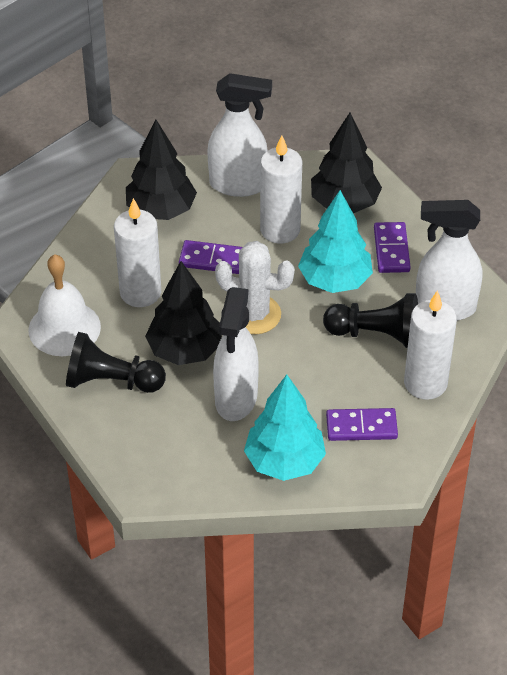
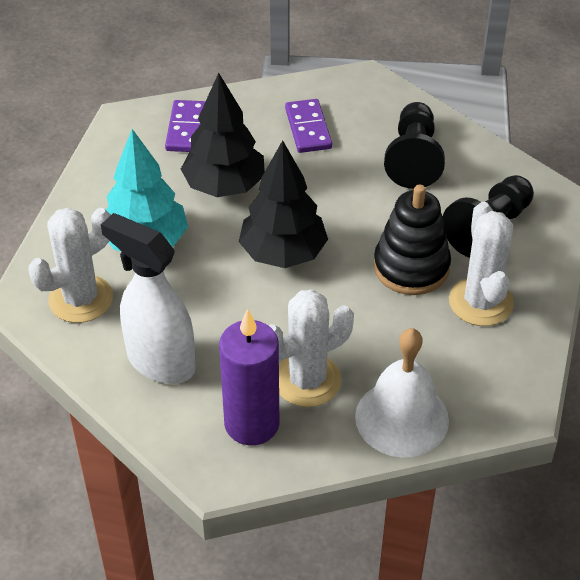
black stacking toy: 0 -> 1
black tree: 3 -> 2
purple candle: 0 -> 1
purple domino: 3 -> 2
turquoise tree: 2 -> 1
white cactus: 1 -> 3
white candle: 3 -> 0
white spray bottle: 3 -> 1

